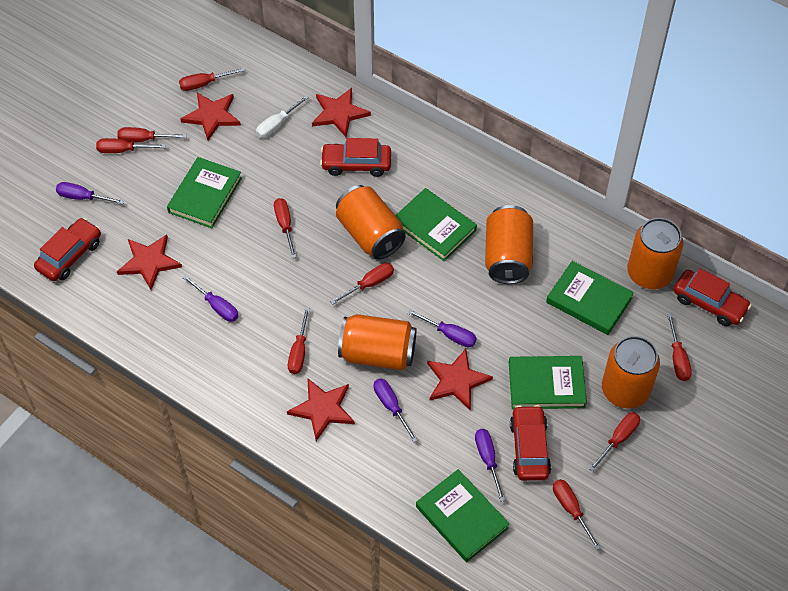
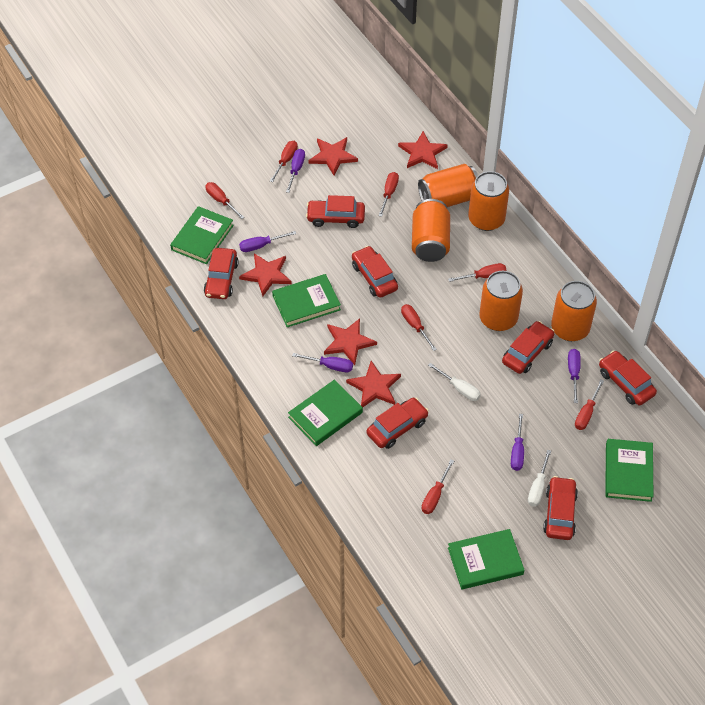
red car: 4 -> 7
red screwdriver: 9 -> 7
white screwdriver: 1 -> 2

